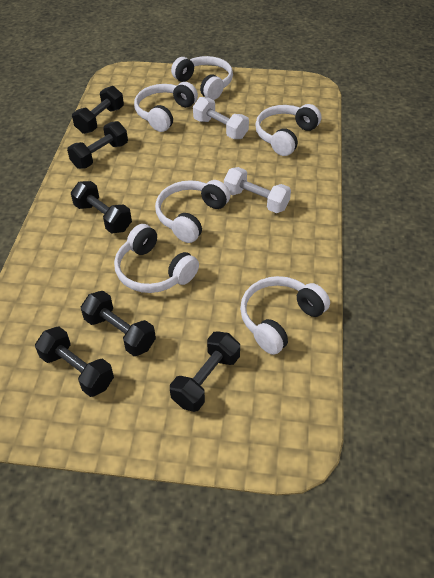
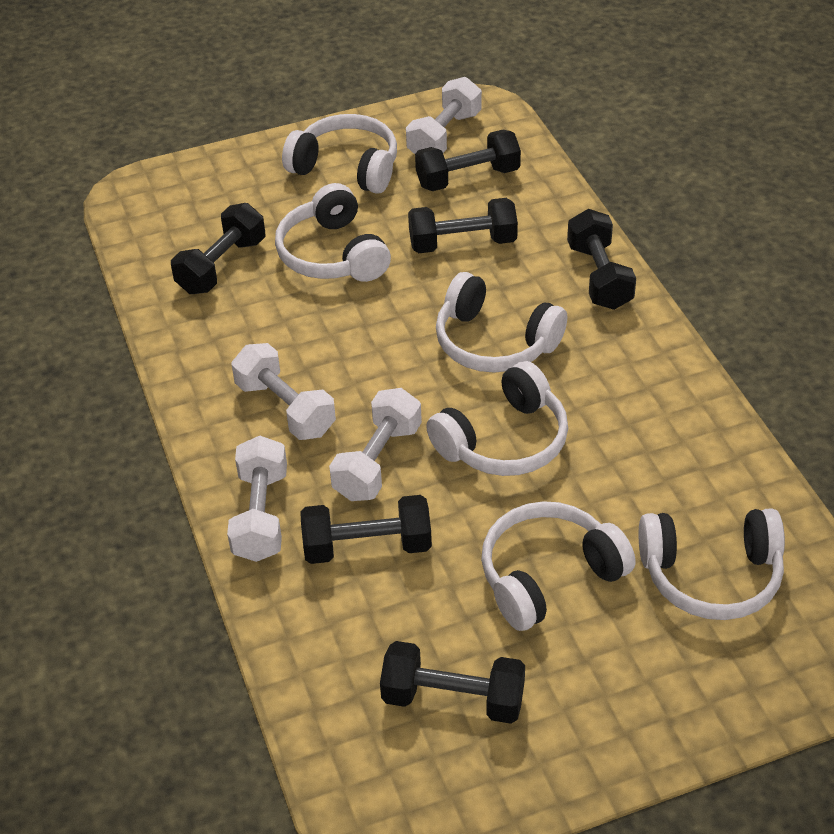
white dumbbell: 2 -> 4

